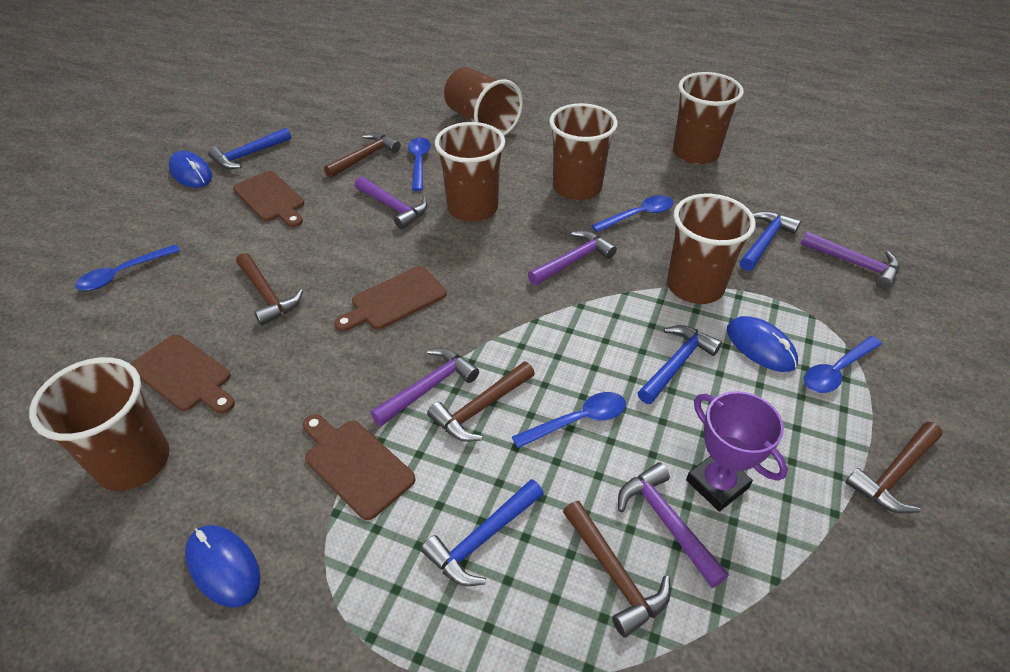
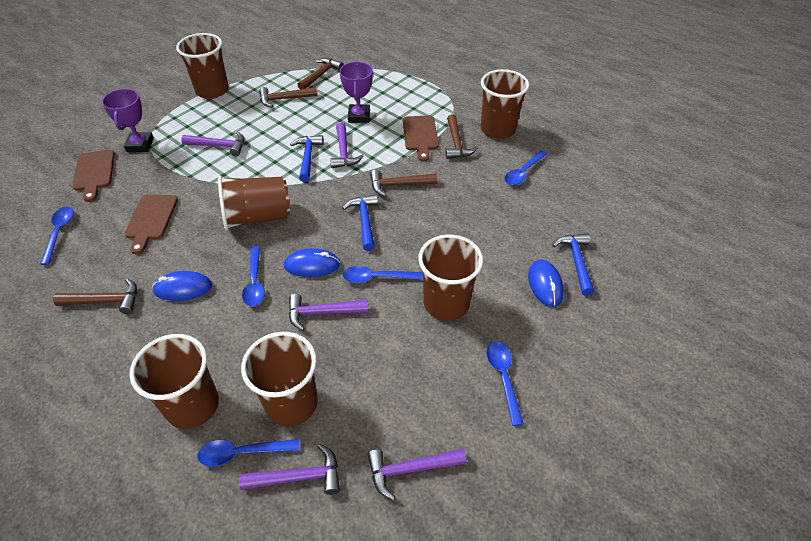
blue hammer: 4 -> 3
blue spoon: 5 -> 6
brown cutting board: 4 -> 3
purple trophy: 1 -> 2

